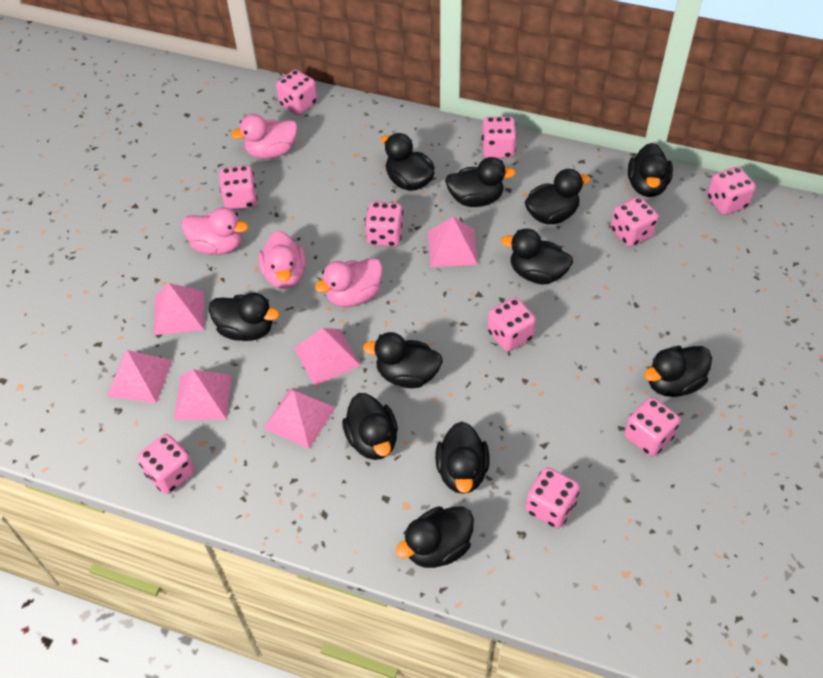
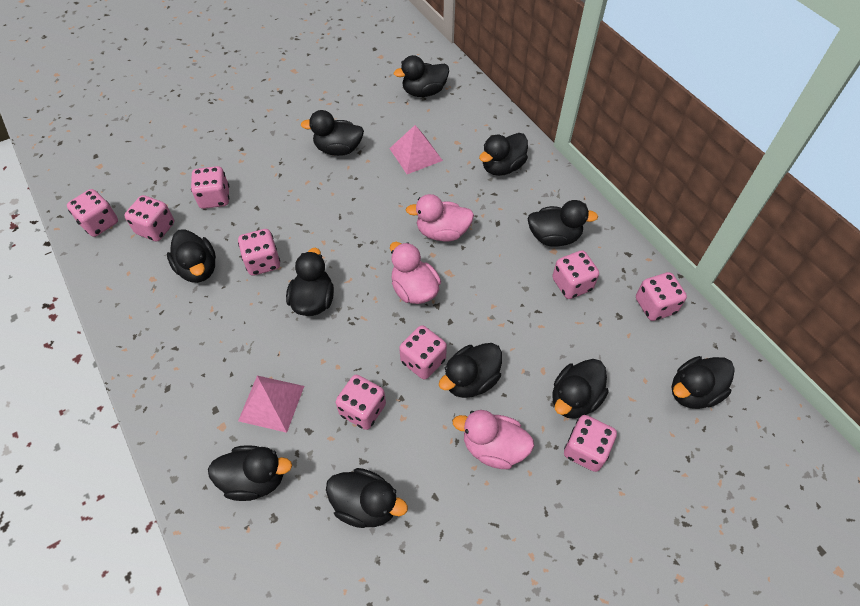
pink dice: 10 -> 9
pink duck: 4 -> 3
pink pyramid: 6 -> 2

